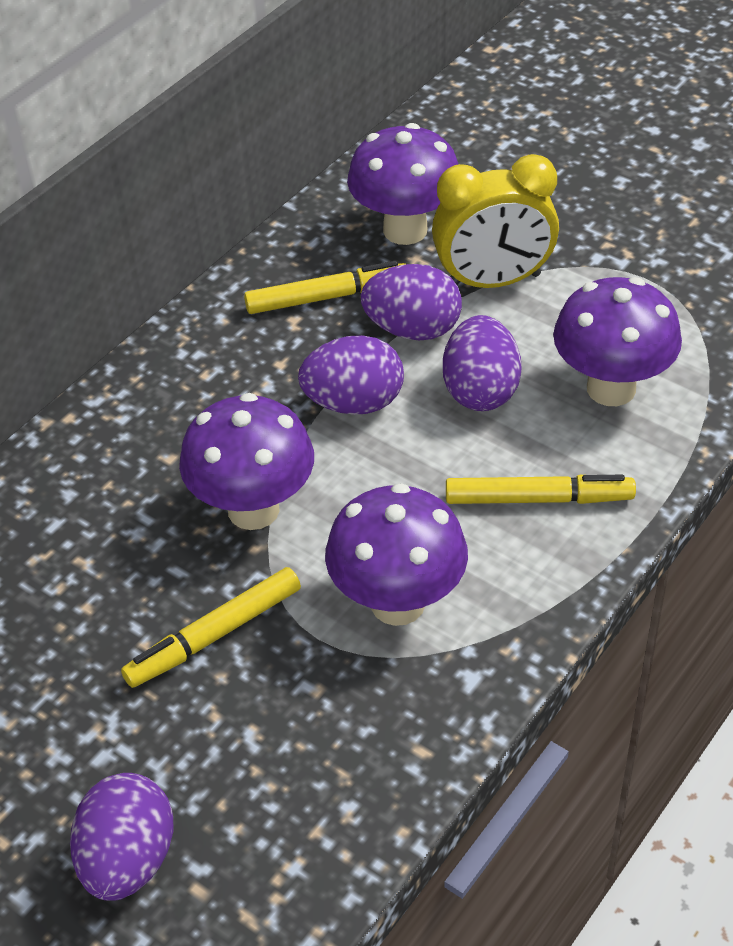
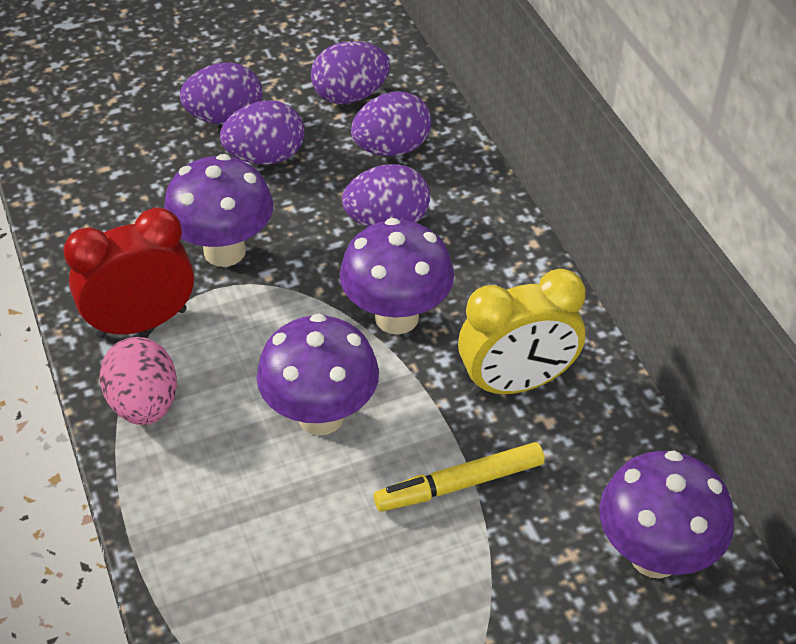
pink egg: 0 -> 1
purple egg: 4 -> 5
red clock: 0 -> 1
yellow marker: 3 -> 1

